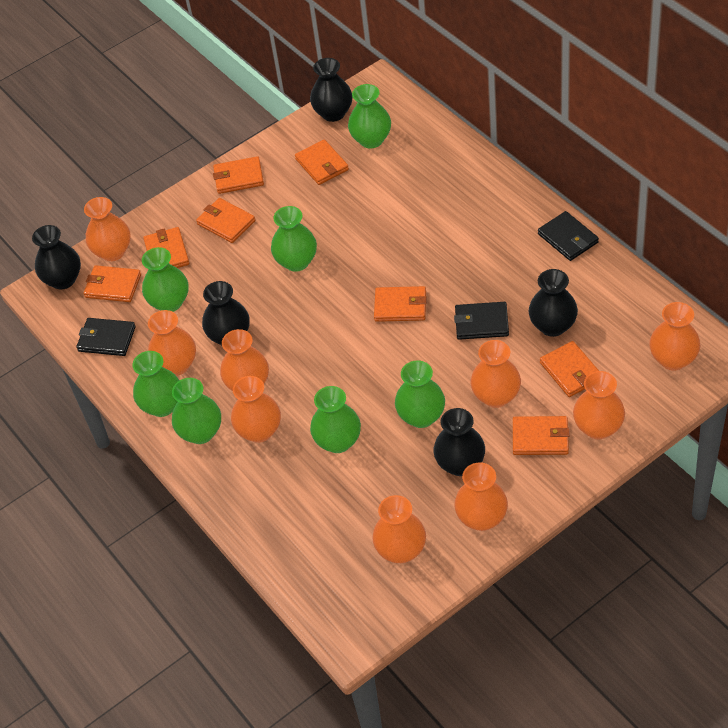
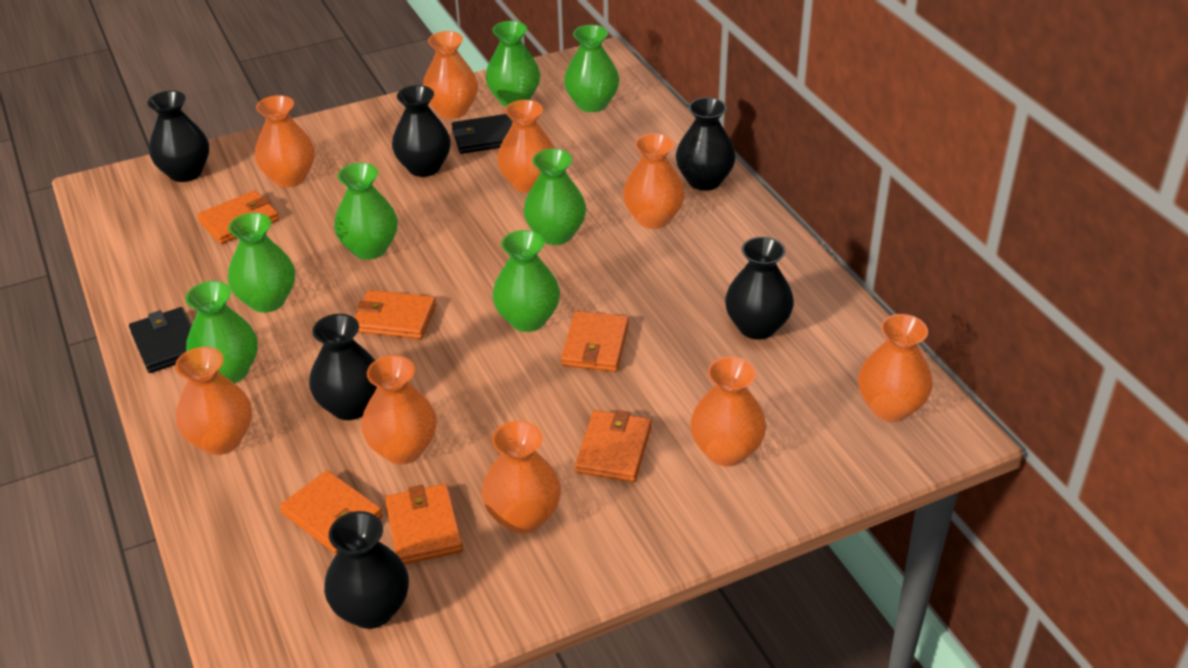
black vase: 5 -> 6
black wallet: 3 -> 2
orange wallet: 8 -> 6

